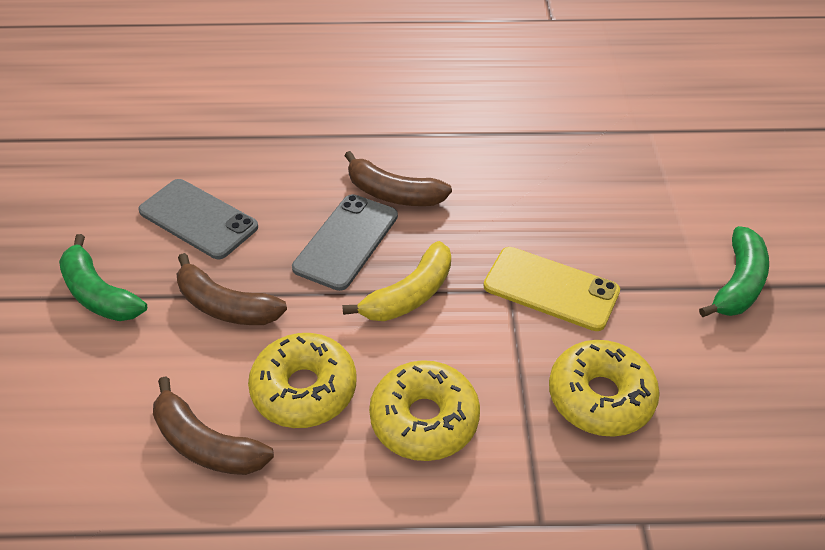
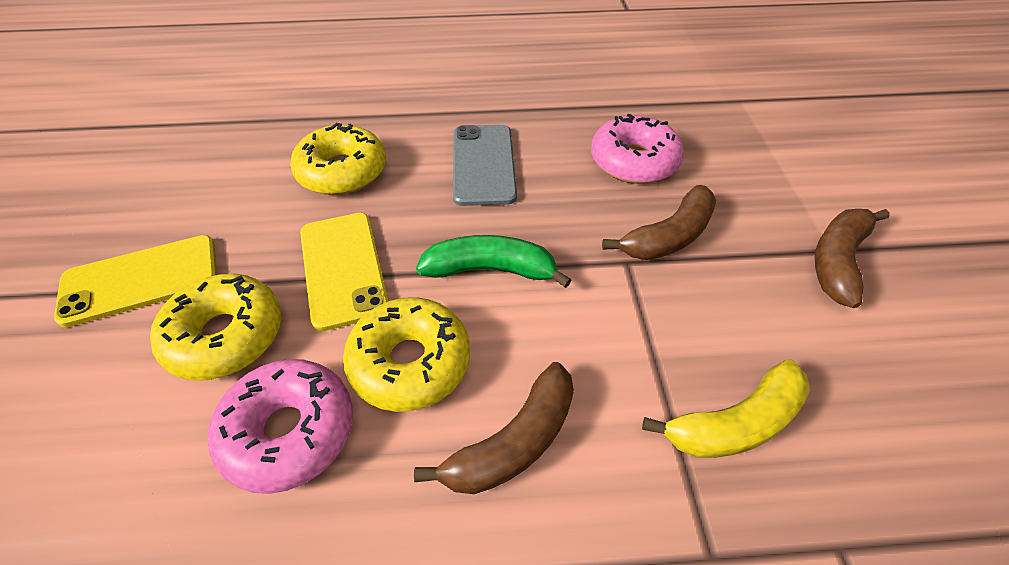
green banana: 2 -> 1
grey phone: 2 -> 1
pink donut: 0 -> 2
yellow phone: 1 -> 2

